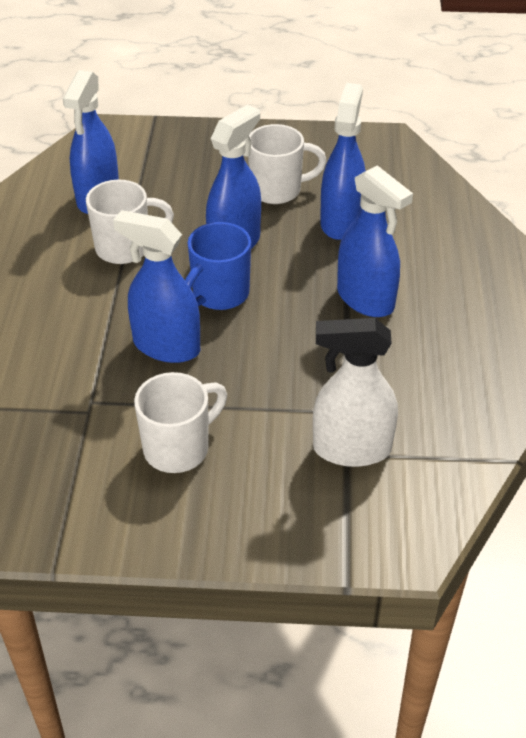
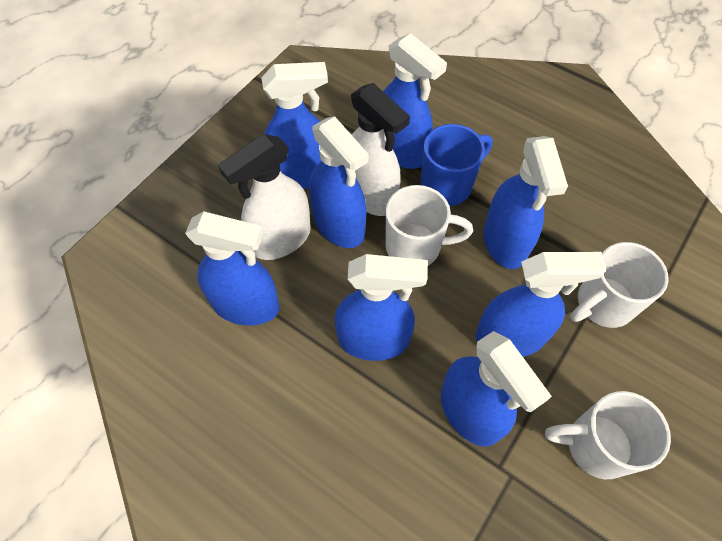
blue spray bottle: 5 -> 8
white spray bottle: 1 -> 2

